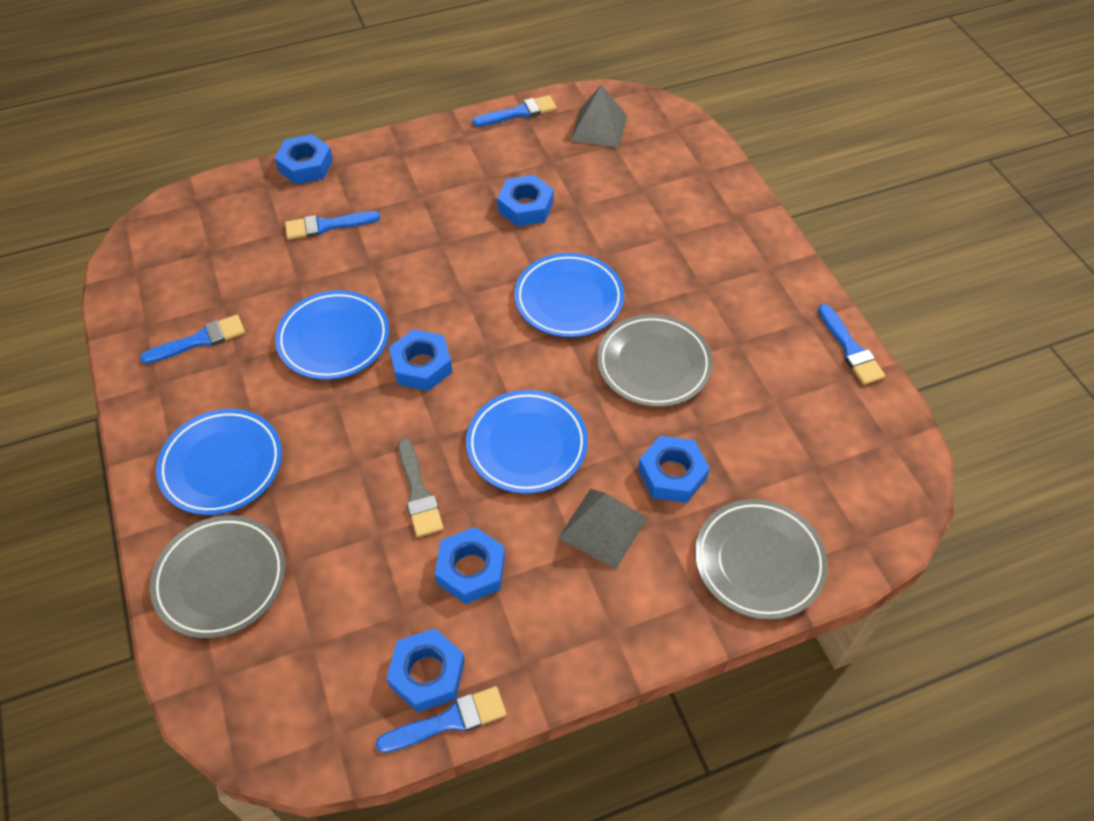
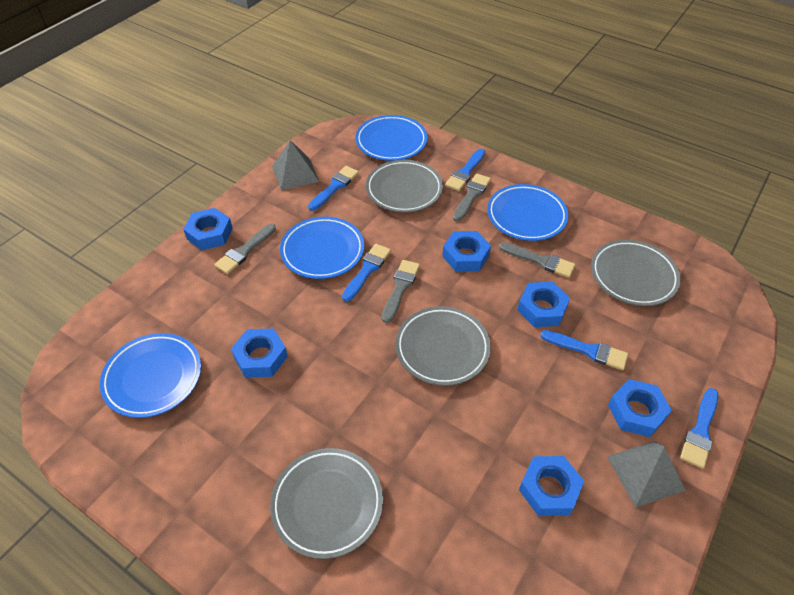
grey brush: 1 -> 4
grey plate: 3 -> 4

